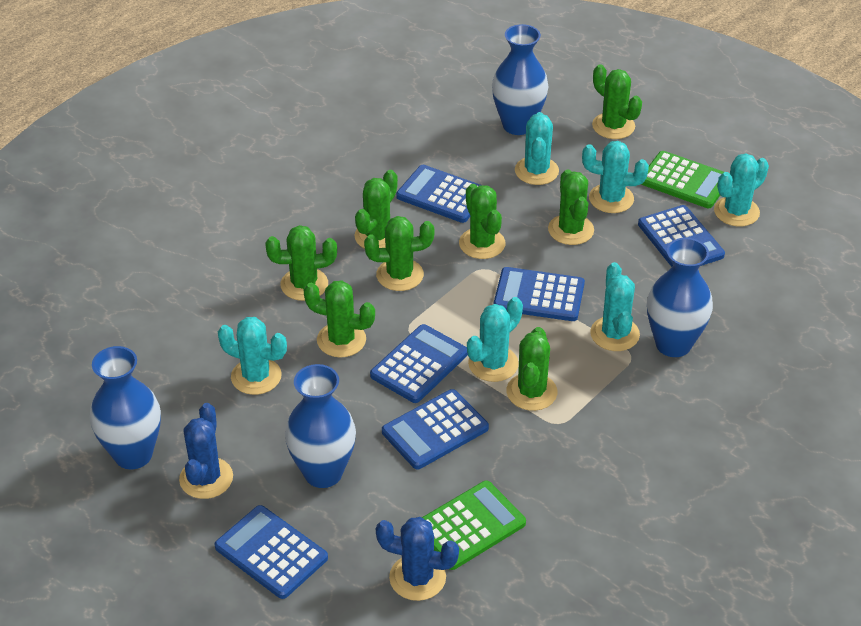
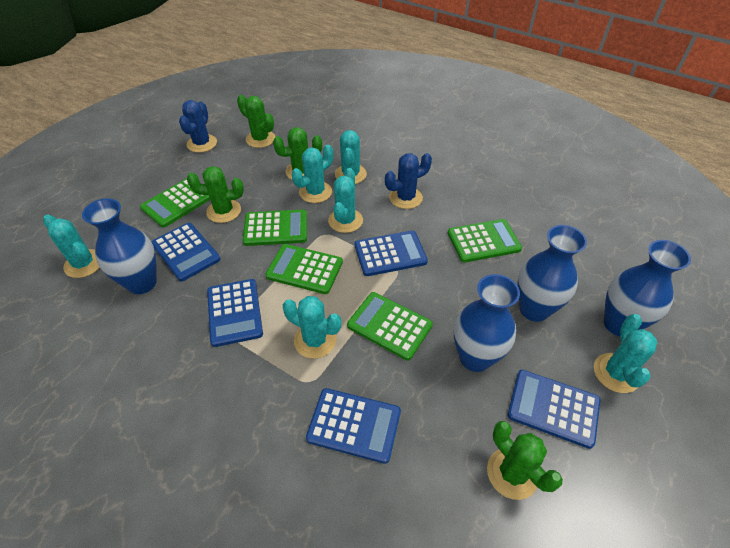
blue calculator: 6 -> 5
green cactus: 8 -> 4
green calculator: 2 -> 5

